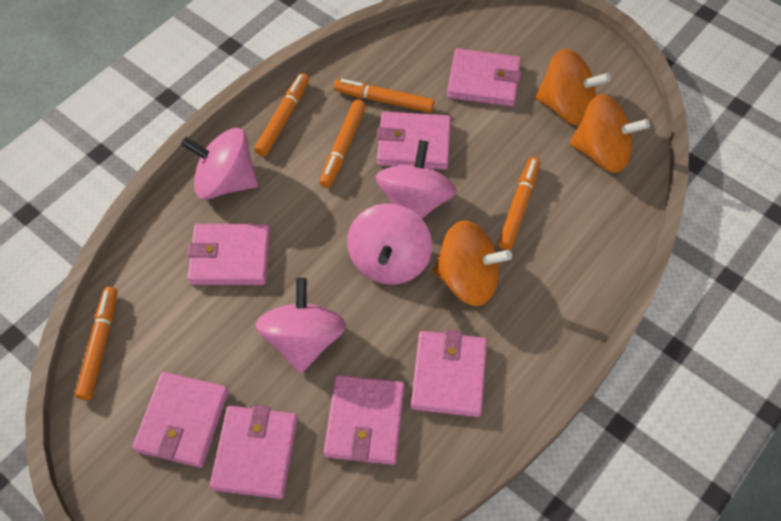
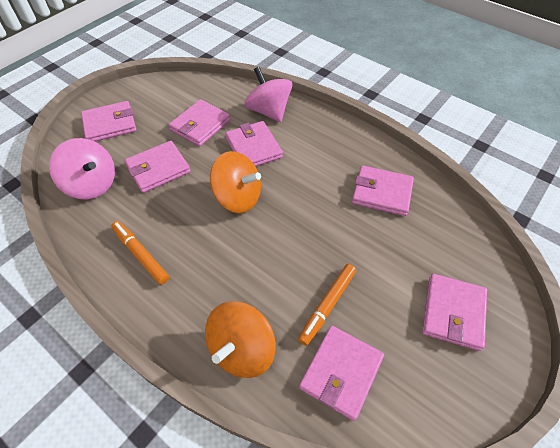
orange marker: 5 -> 2
orange spinning top: 3 -> 2
pink spinning top: 4 -> 2

